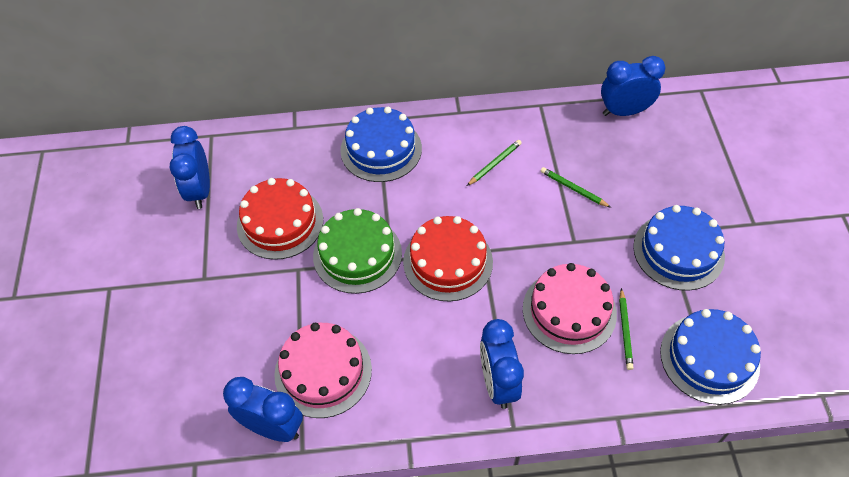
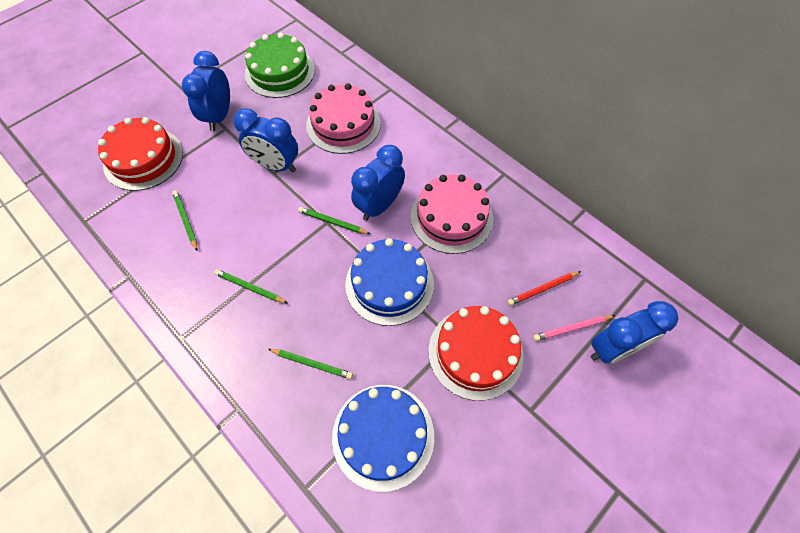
blue cake: 3 -> 2
green pencil: 3 -> 4
pink pencil: 0 -> 1
red pencil: 0 -> 1

